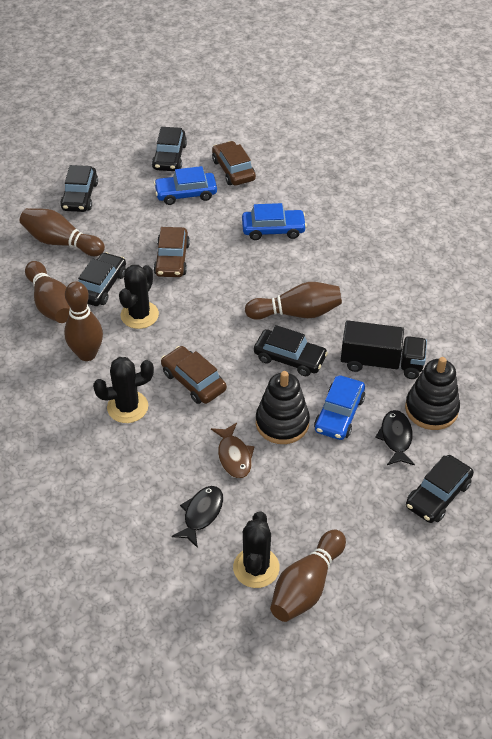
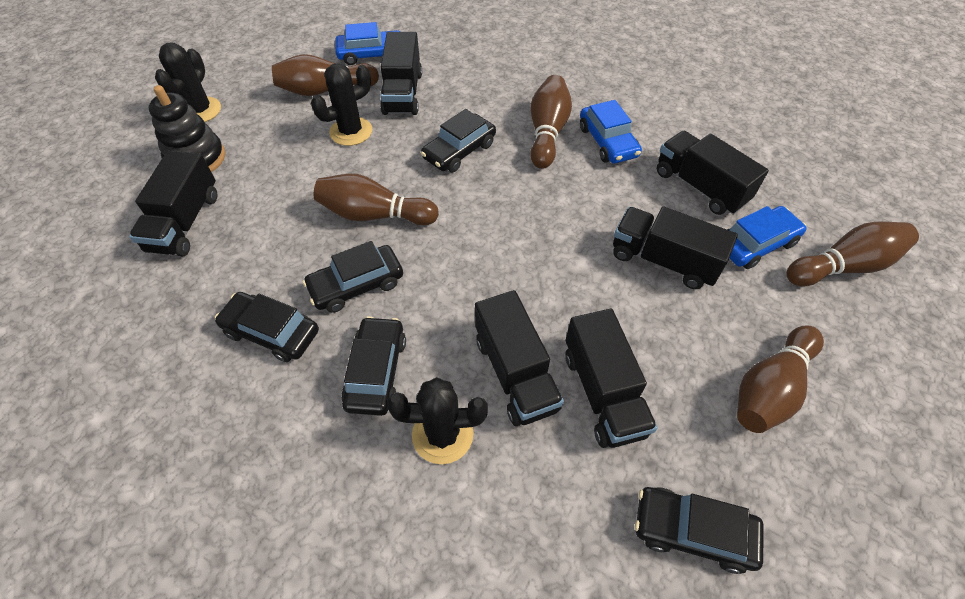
black fish: 2 -> 0
black stacking toy: 2 -> 1
black truck: 1 -> 6
brown car: 3 -> 0
brown fish: 1 -> 0

